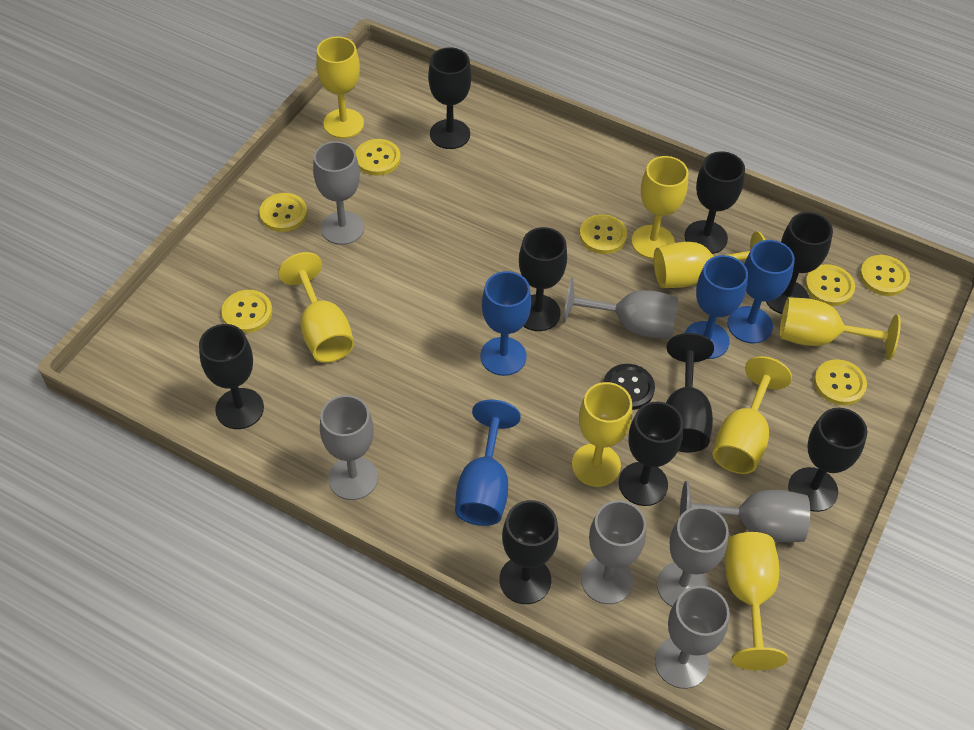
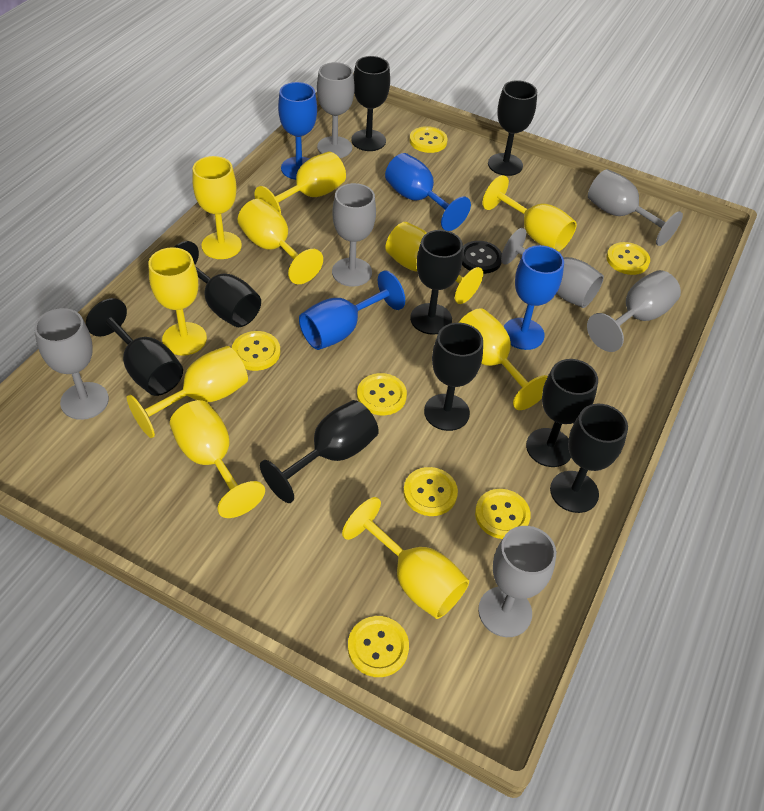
yellow goblet: 8 -> 10

